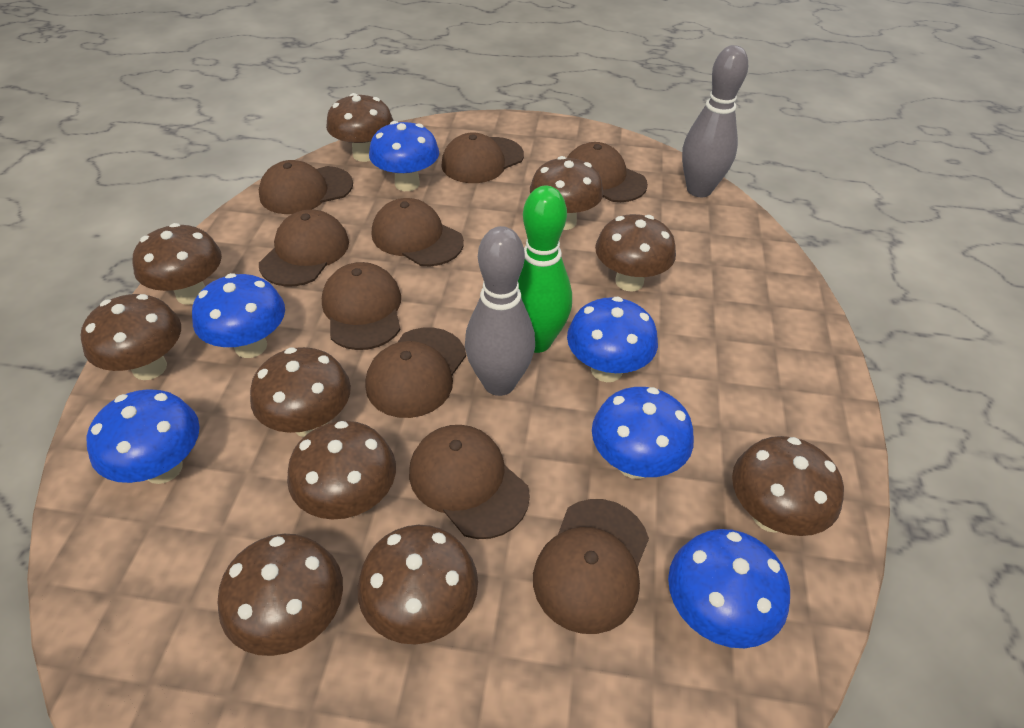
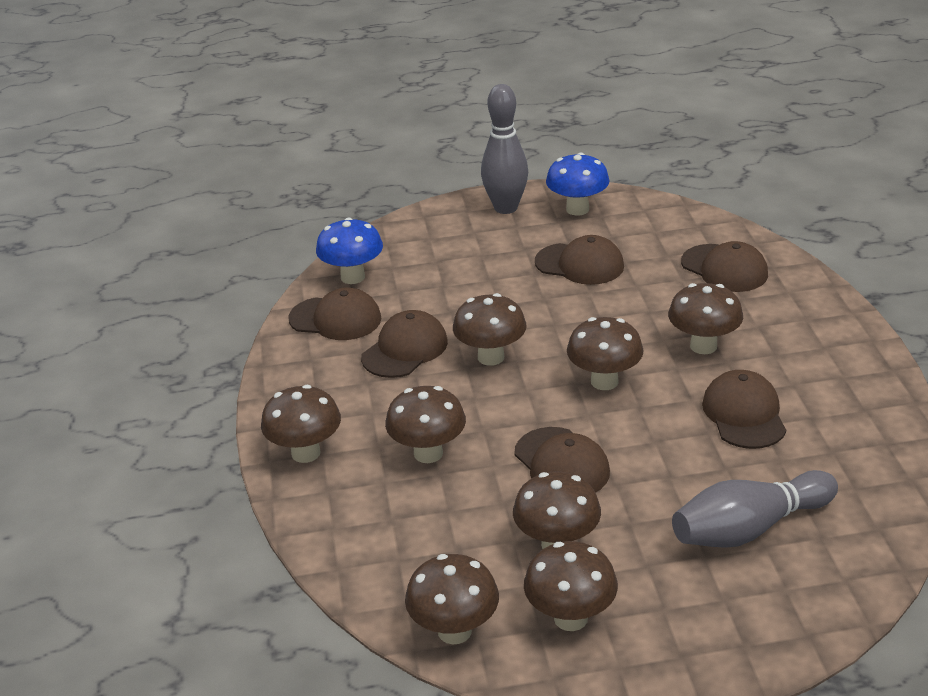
blue mushroom: 6 -> 2
brown cap: 9 -> 6
brown mushroom: 10 -> 8
green bowling pin: 1 -> 0

